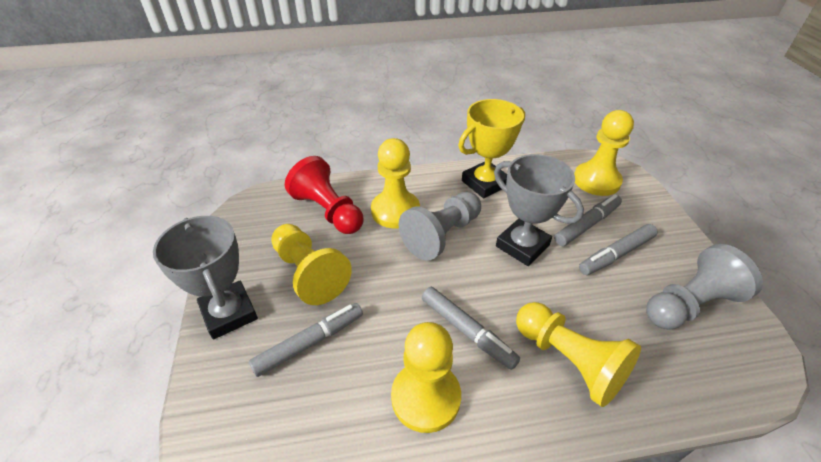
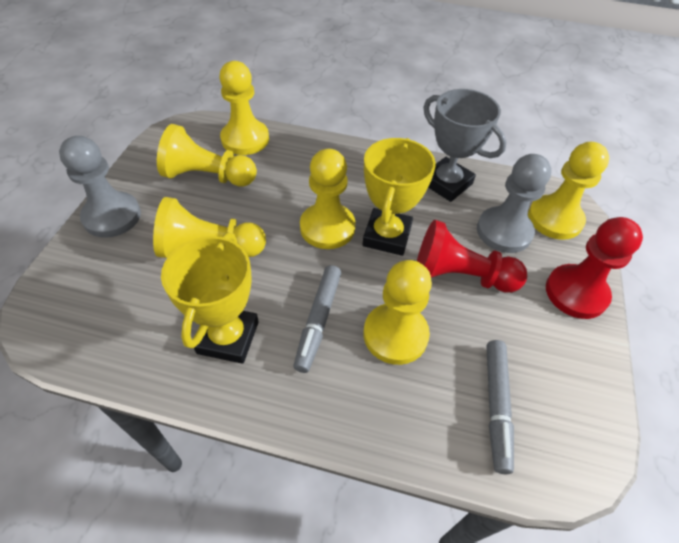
grey marker: 4 -> 2
grey trophy: 2 -> 1
red pawn: 1 -> 2
yellow pawn: 5 -> 6
yellow trophy: 1 -> 2

